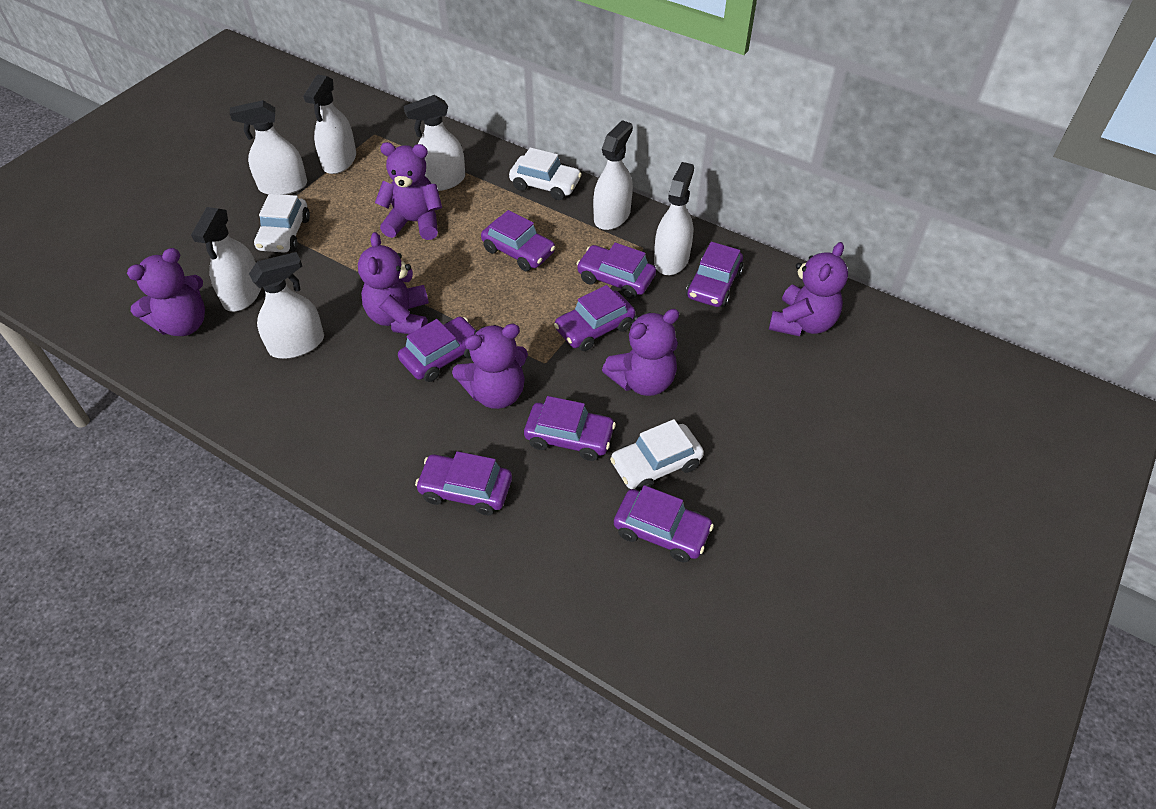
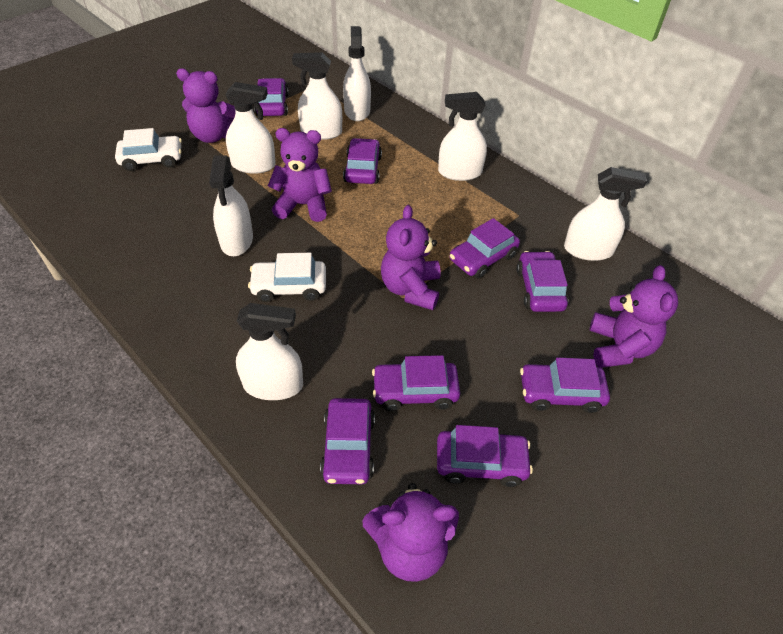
purple teddy bear: 6 -> 5
white car: 3 -> 2

